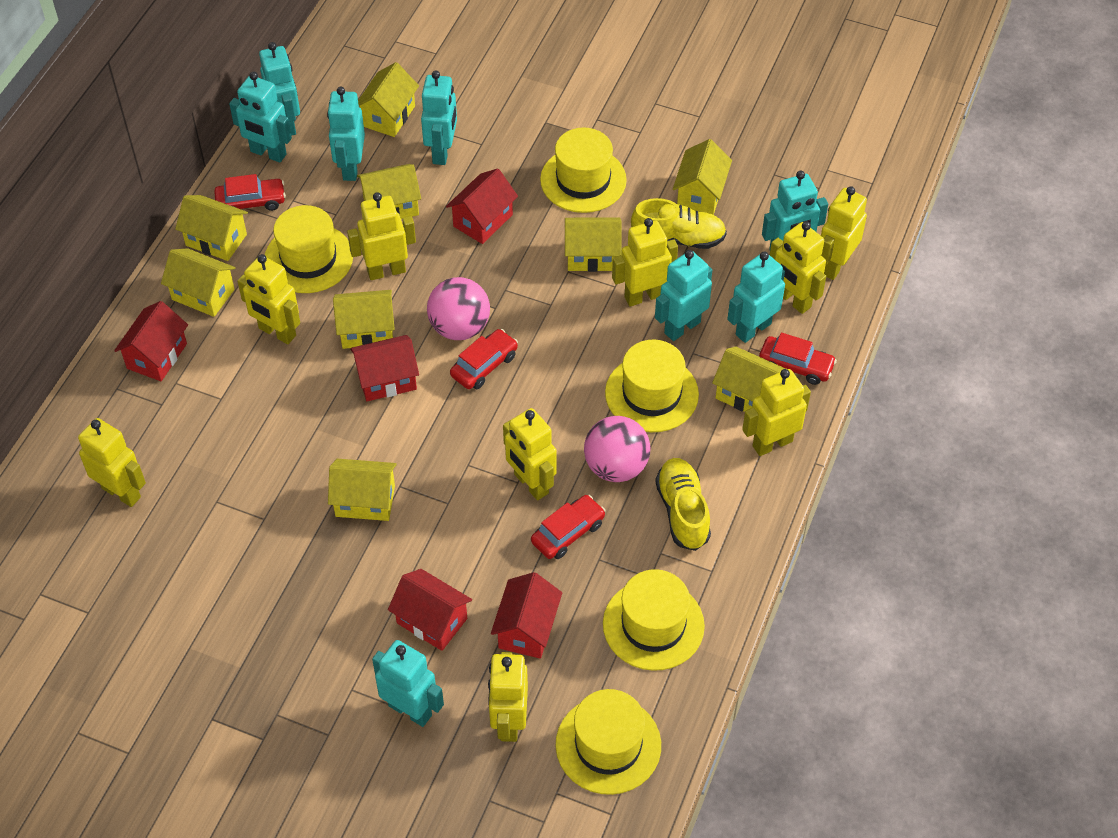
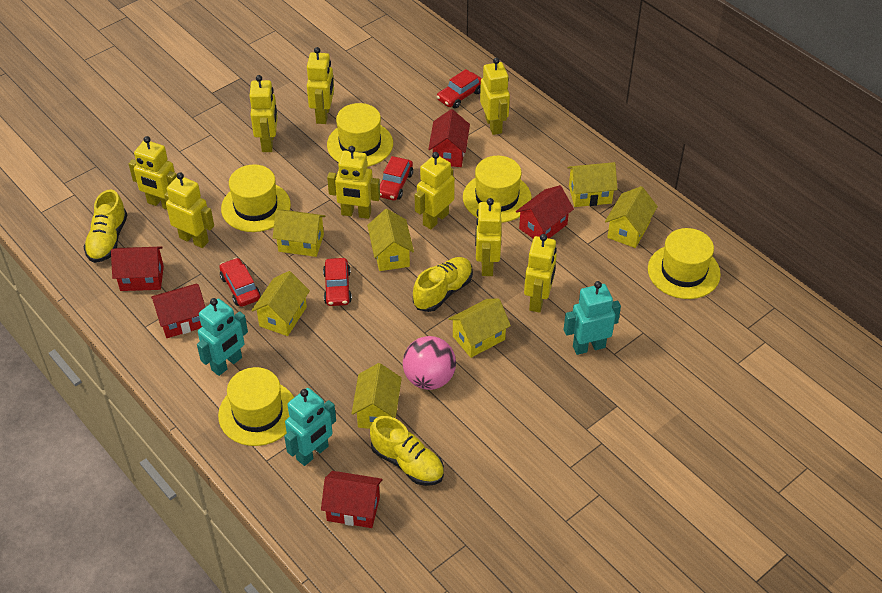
pink ball: 2 -> 1
turquoise robot: 8 -> 3
yellow house: 9 -> 7
yellow shoe: 2 -> 3

